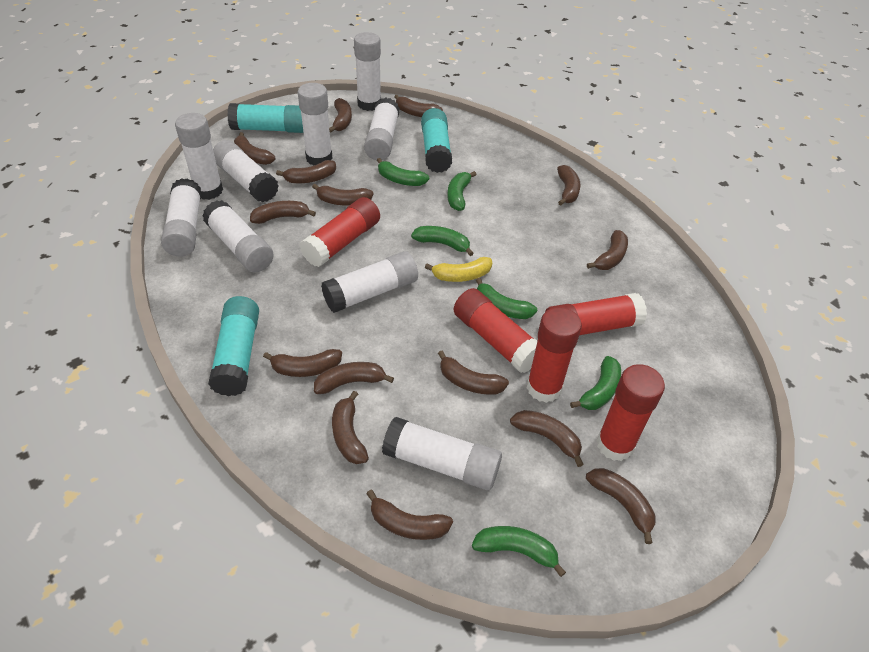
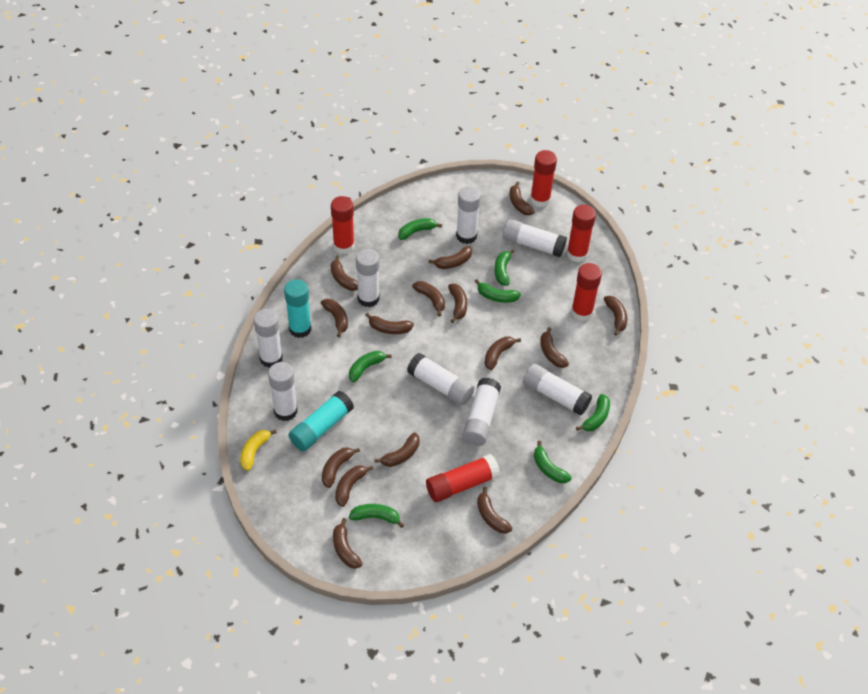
green banana: 6 -> 7
turquoise glue stick: 3 -> 2
white glue stick: 9 -> 8

